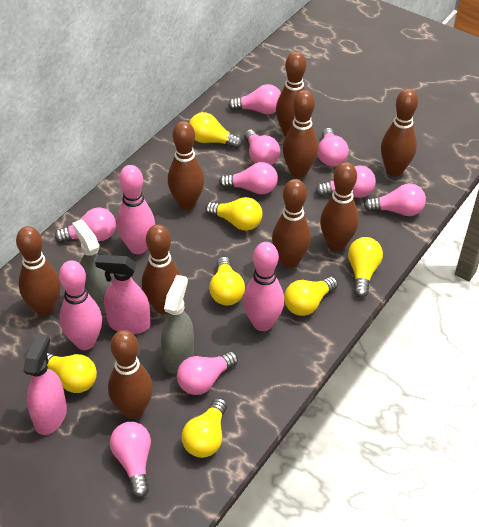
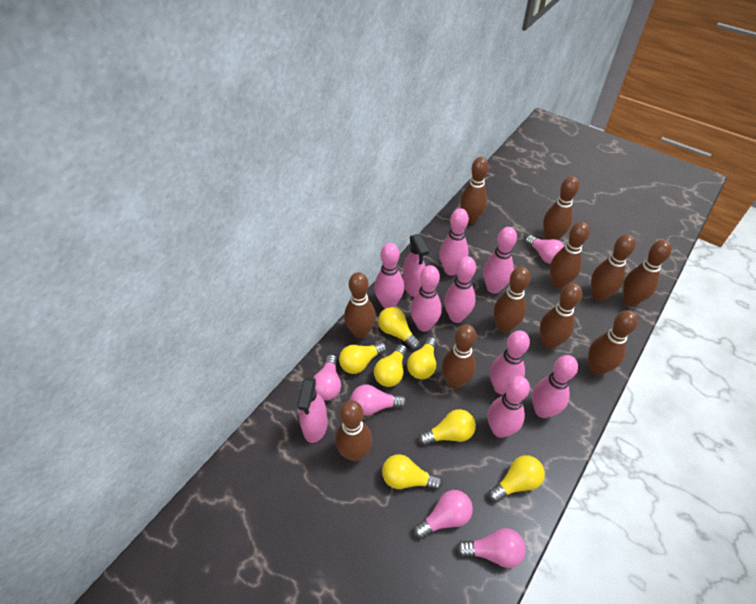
brown bowling pin: 9 -> 11
grey spray bottle: 2 -> 0
pink bowling pin: 3 -> 8
pink light bulb: 9 -> 5

